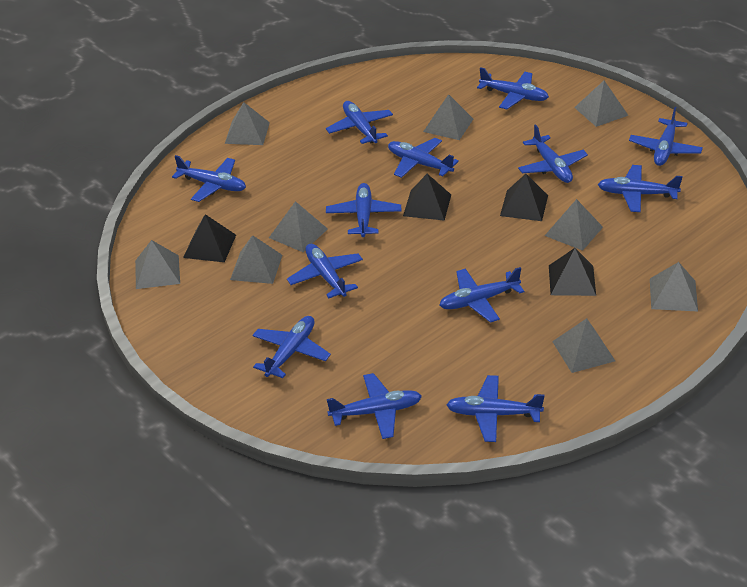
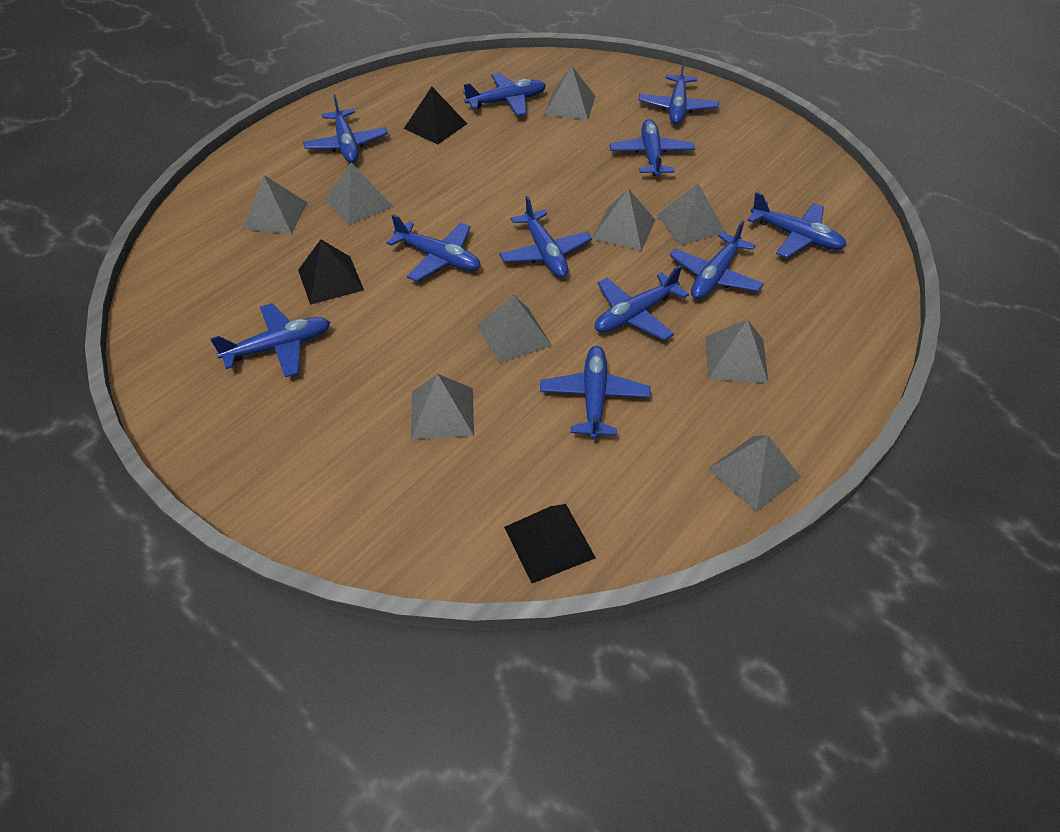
black pyramid: 4 -> 3
blue plane: 13 -> 11

